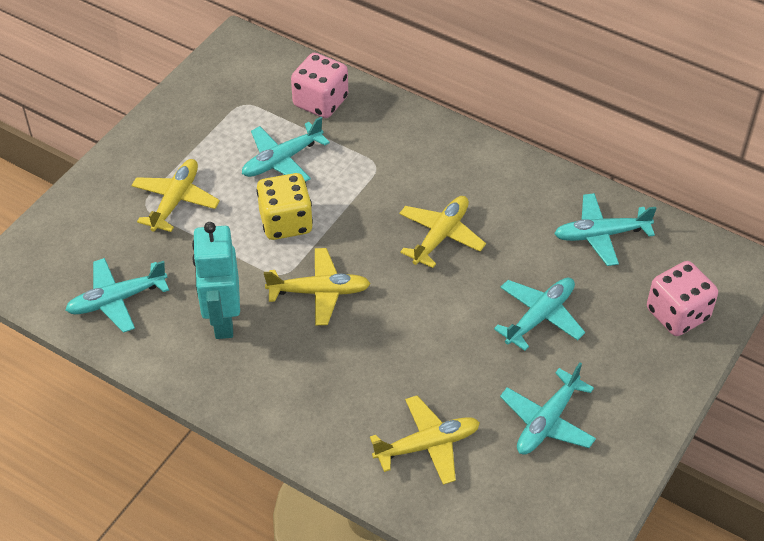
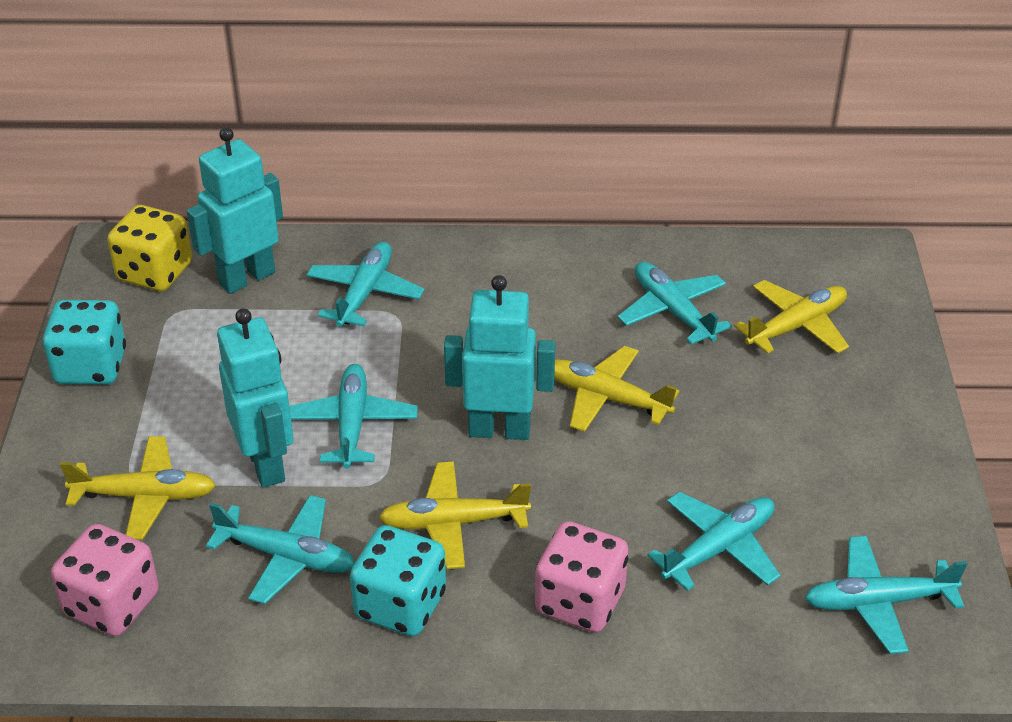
turquoise dice: 0 -> 2
turquoise plane: 5 -> 6
turquoise robot: 1 -> 3

